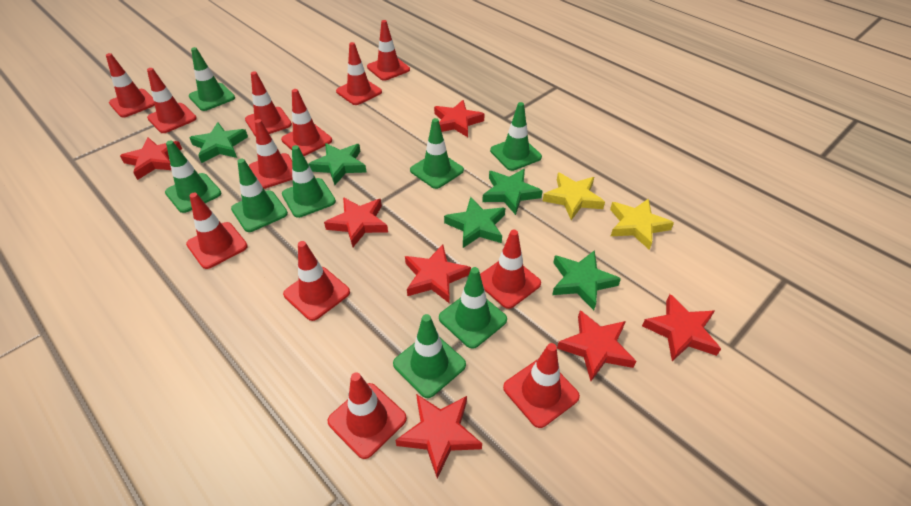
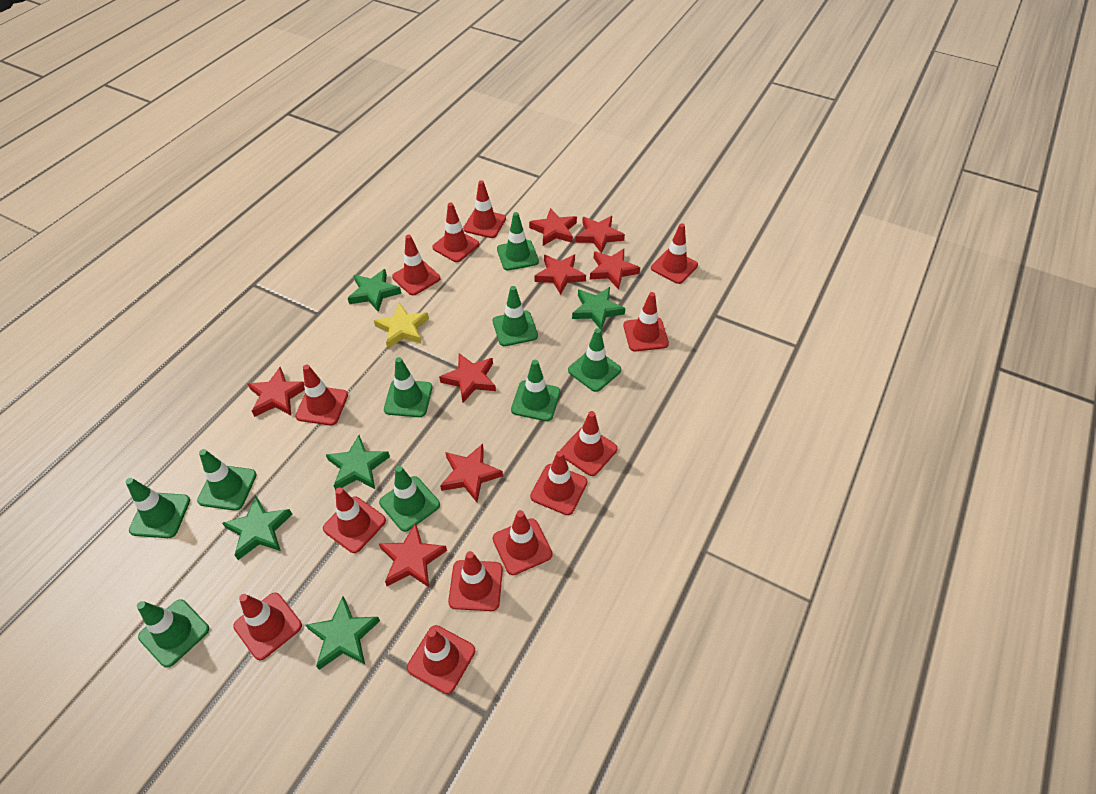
green traffic cone: 8 -> 9
red star: 7 -> 8
red traffic cone: 12 -> 13
yellow star: 2 -> 1

